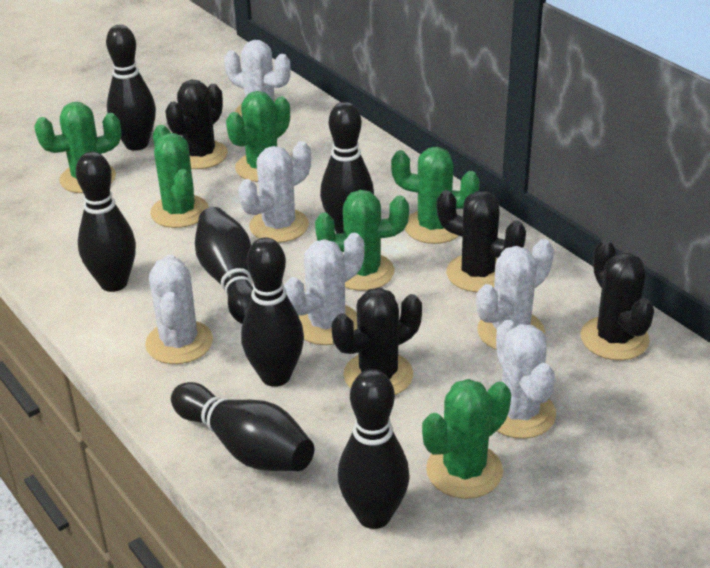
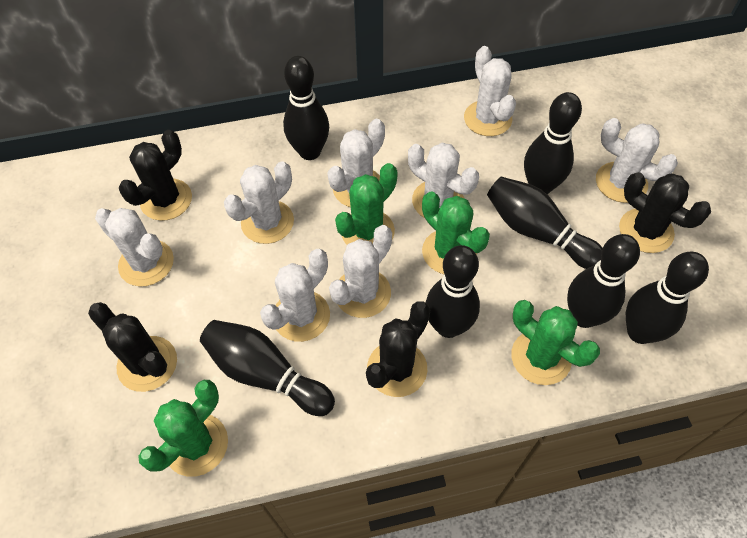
green cactus: 6 -> 4
white cactus: 6 -> 8

